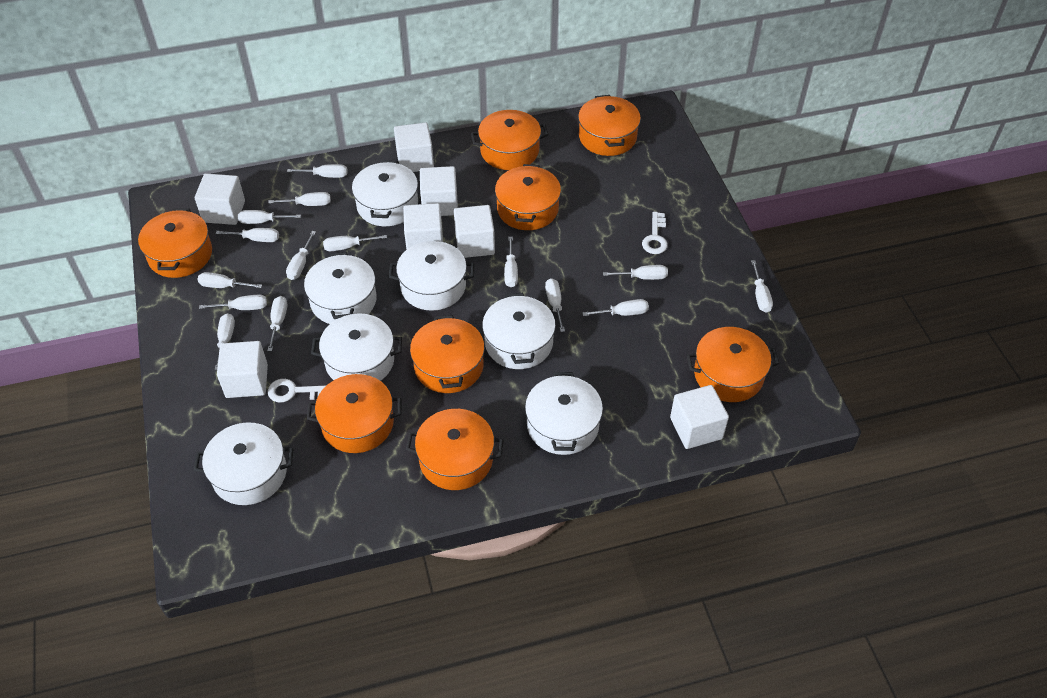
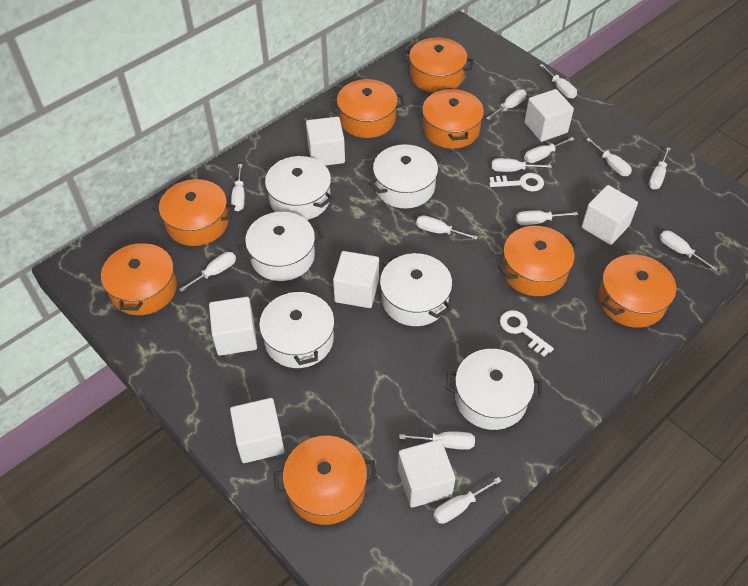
white pot: 7 -> 6
white screwdriver: 15 -> 13

